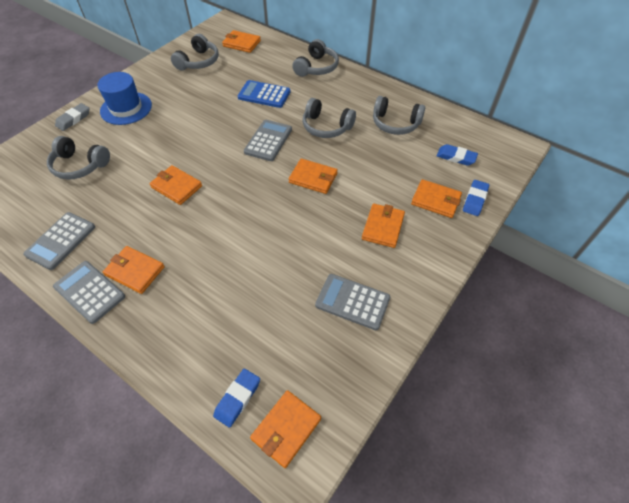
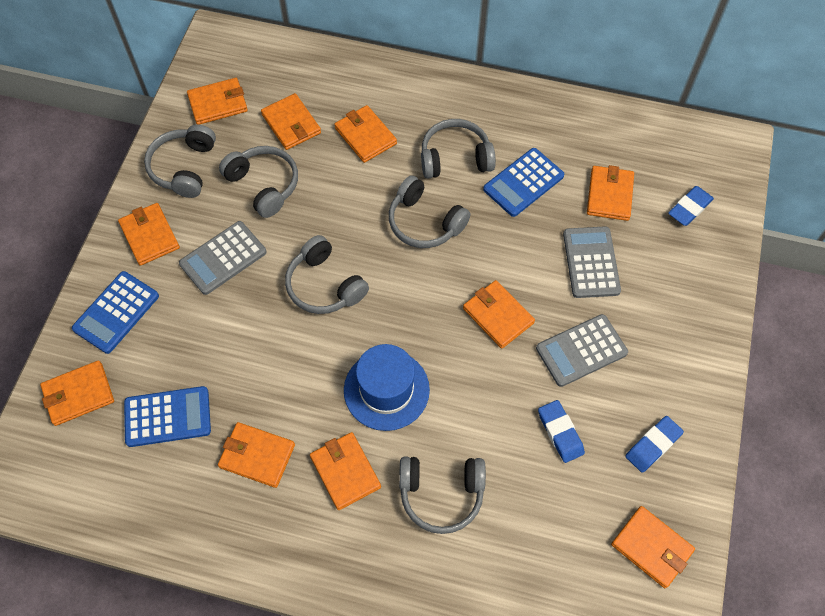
blue calculator: 1 -> 3
grey calculator: 4 -> 3
grey eraser: 1 -> 0
grey headphones: 5 -> 6
orange wallet: 7 -> 10

